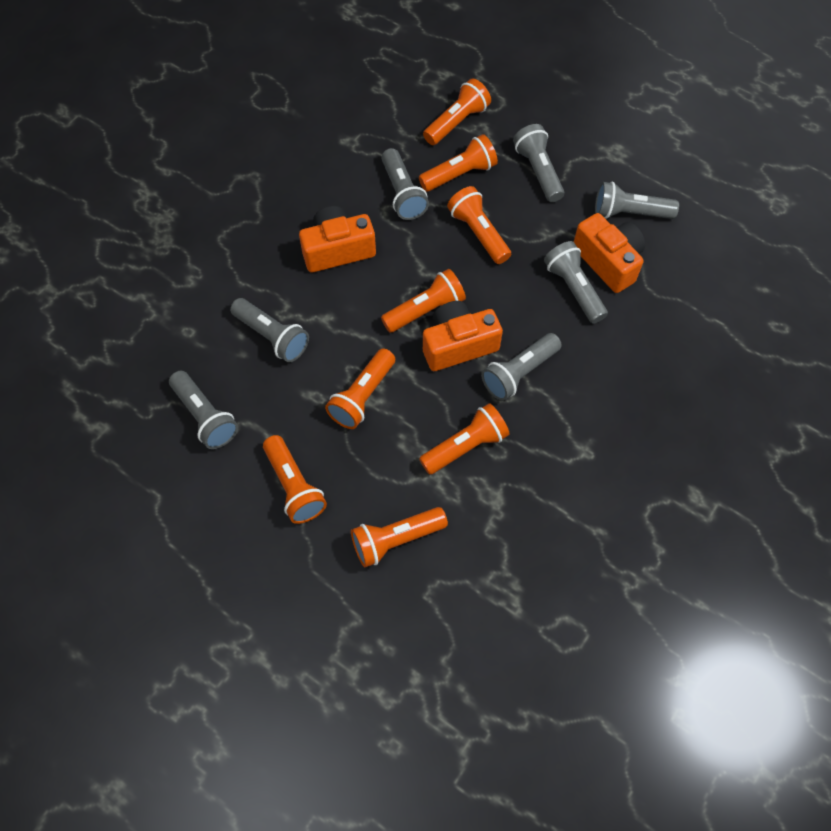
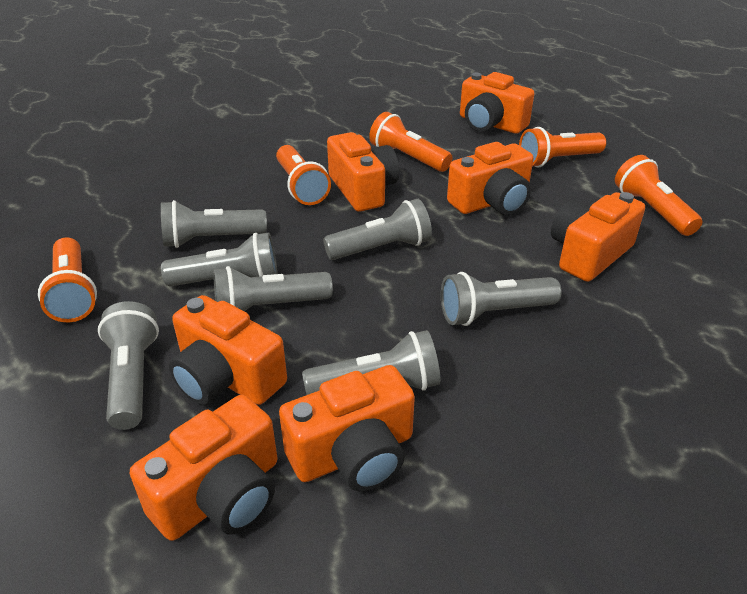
orange camera: 3 -> 7
orange flashlight: 8 -> 5

